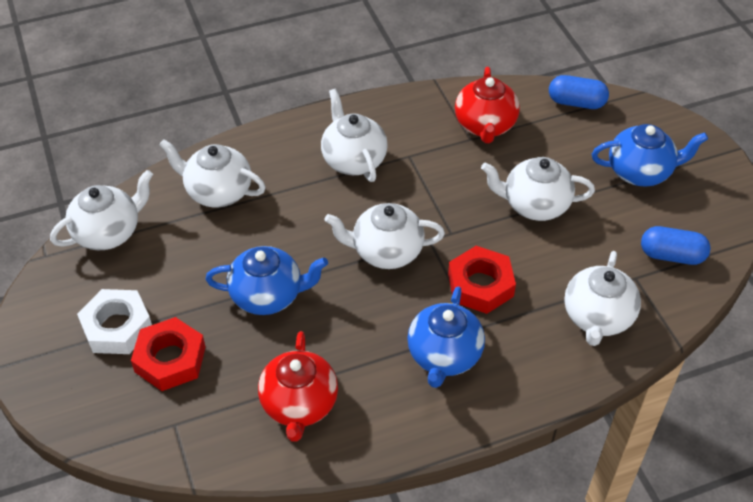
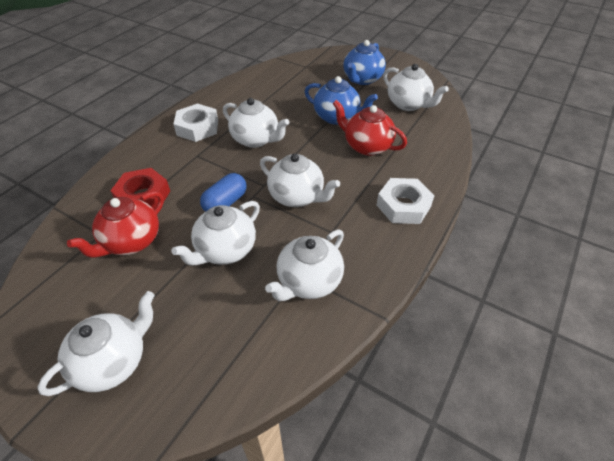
blue capsule: 2 -> 1
blue teapot: 3 -> 2
red nut: 2 -> 1
white nut: 1 -> 2

